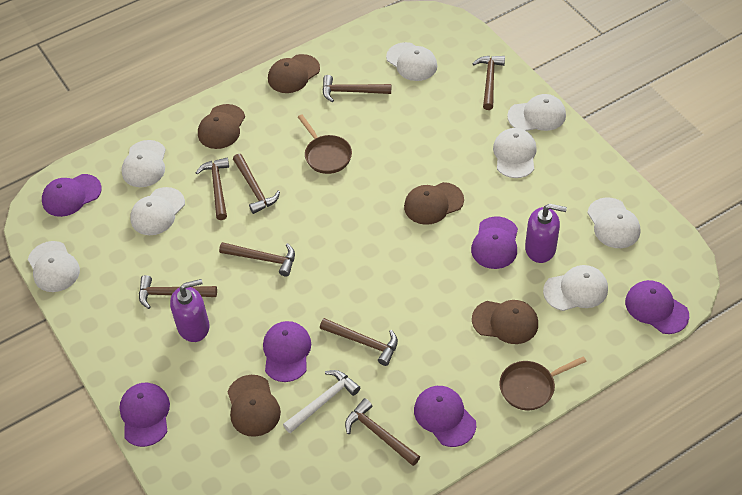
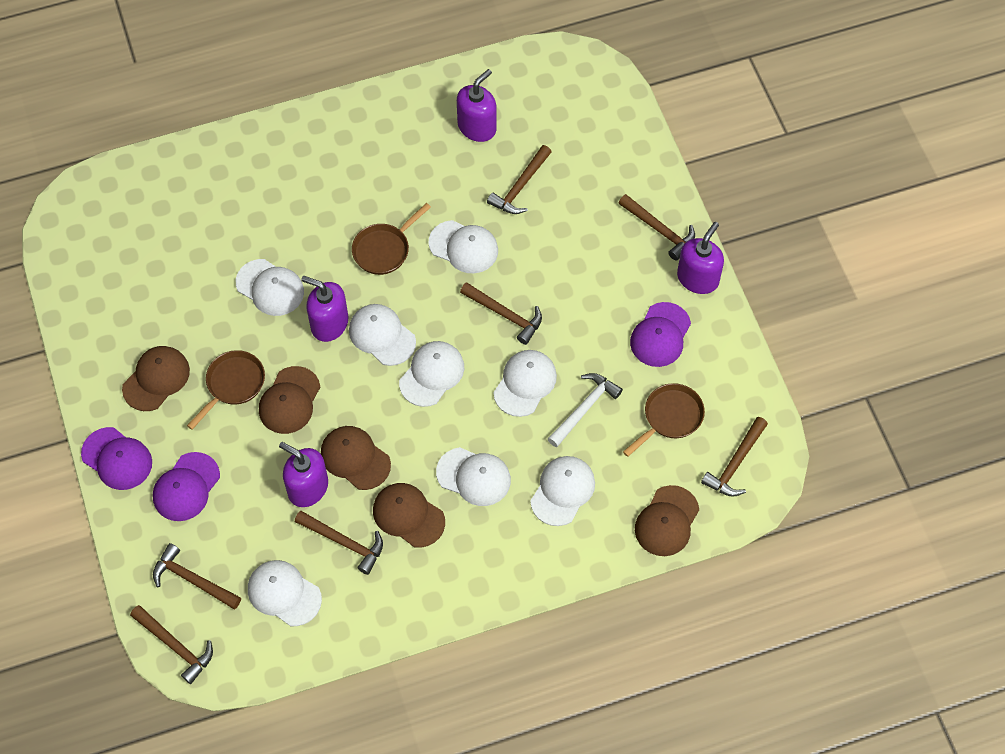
brown hammer: 8 -> 7
brown pan: 2 -> 3
purple cap: 6 -> 3
purple soap dispenser: 2 -> 4

